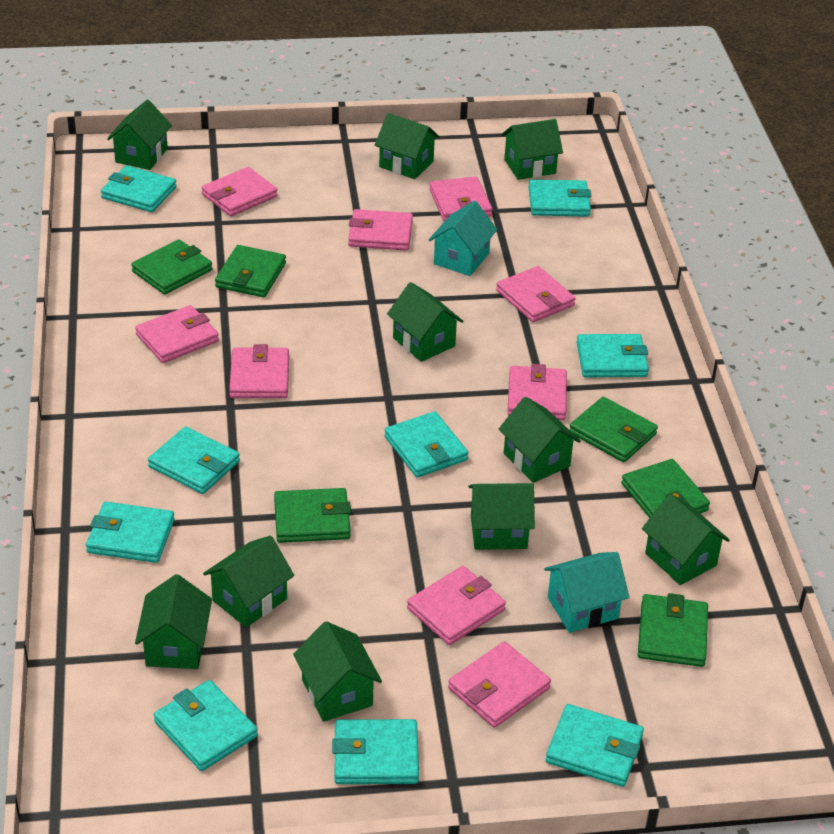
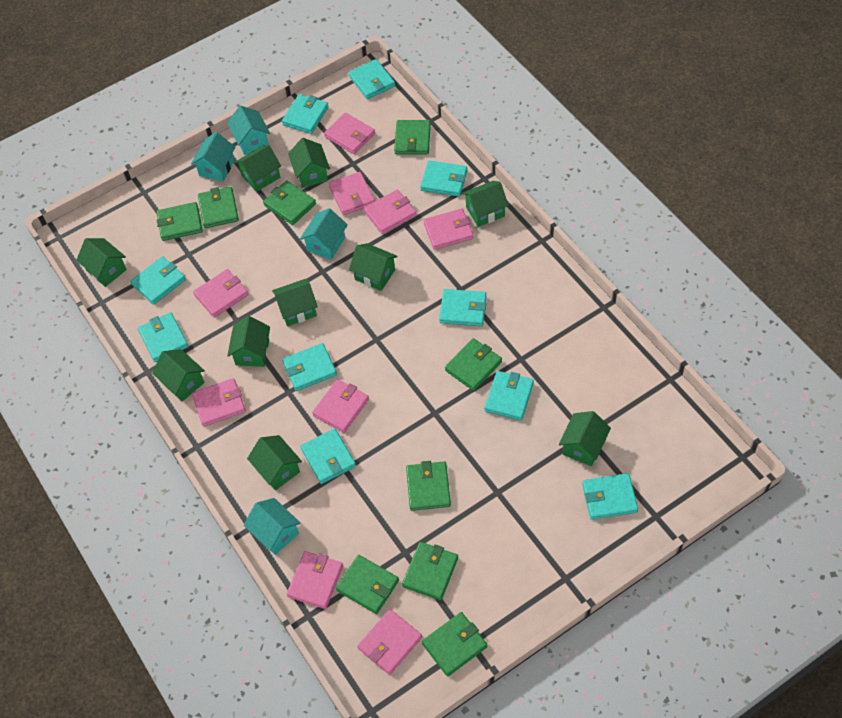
green wallet: 6 -> 9
turquoise house: 2 -> 4
turquoise wallet: 9 -> 10

